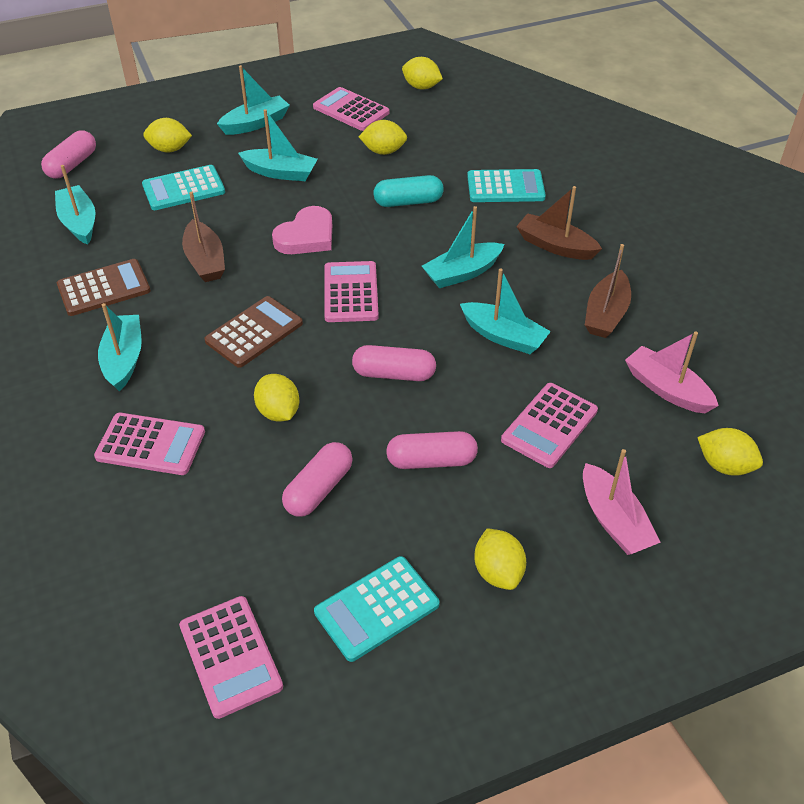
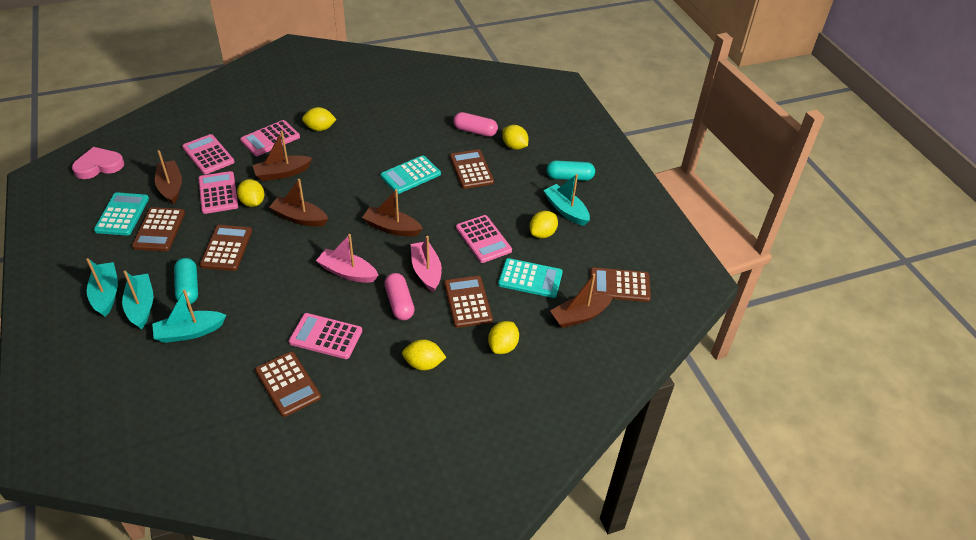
brown boat: 3 -> 5
brown calculator: 2 -> 6
pink capsule: 4 -> 2
turquoise boat: 6 -> 4
turquoise capsule: 1 -> 2

